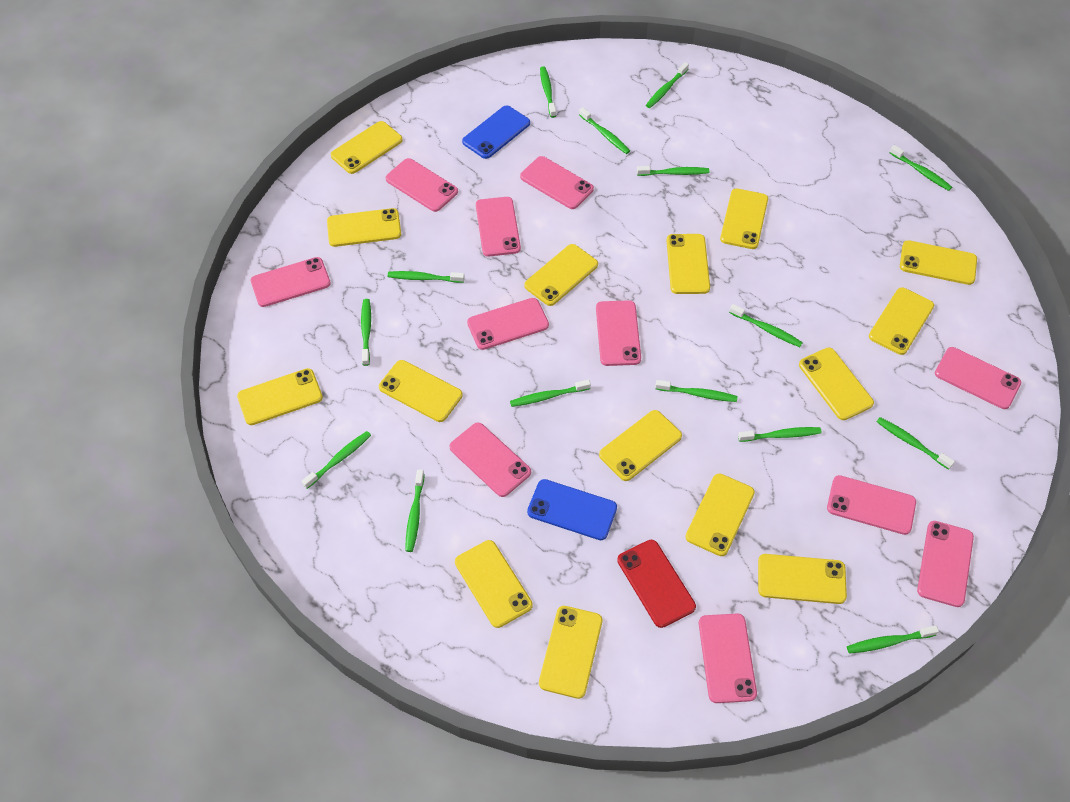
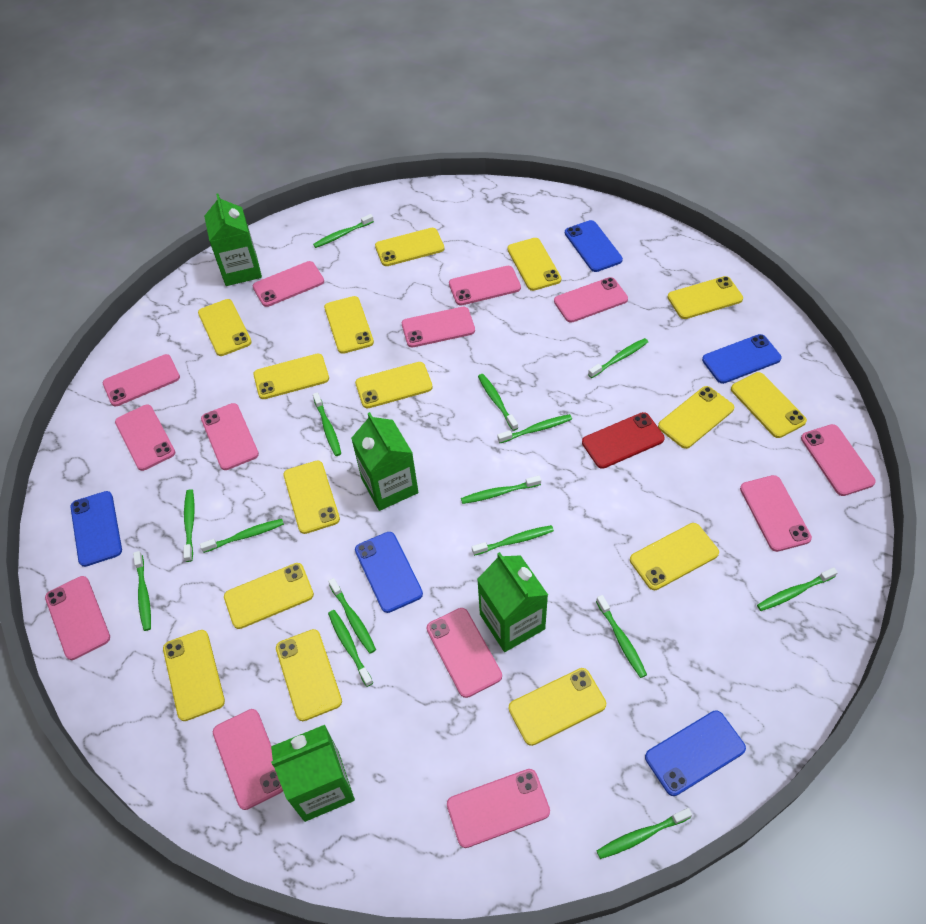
blue phone: 2 -> 5
green carton: 0 -> 4
pink phone: 11 -> 13

